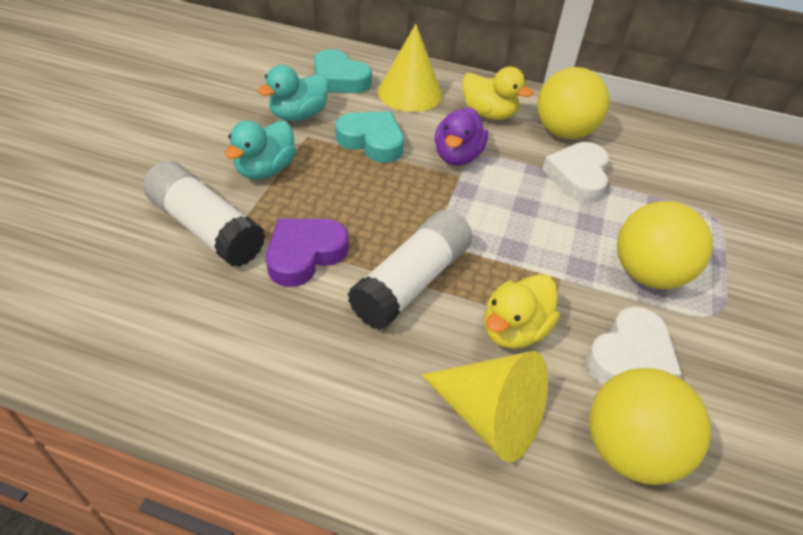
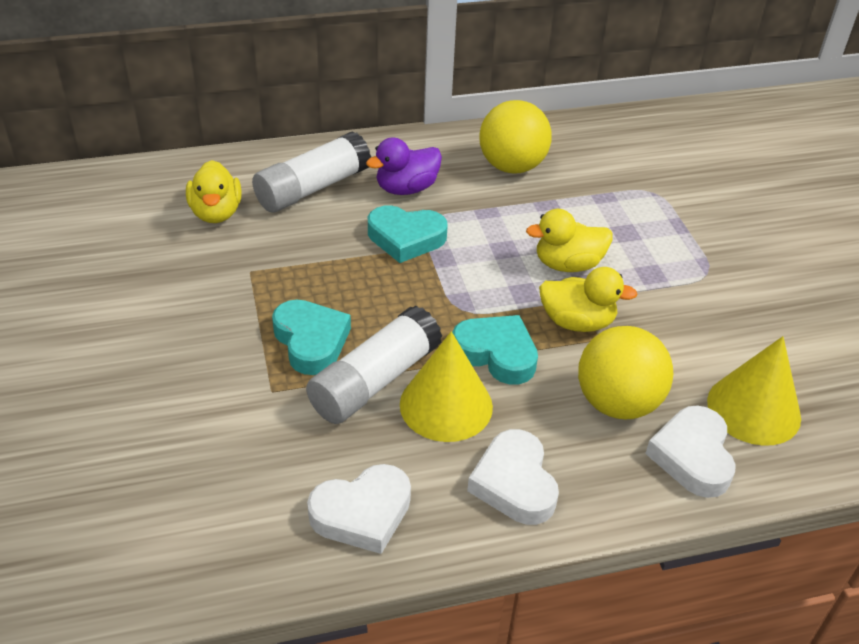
purple heart: 1 -> 0
turquoise duck: 2 -> 0
turquoise heart: 2 -> 3
white heart: 2 -> 3
yellow ball: 3 -> 2
yellow duck: 2 -> 3

